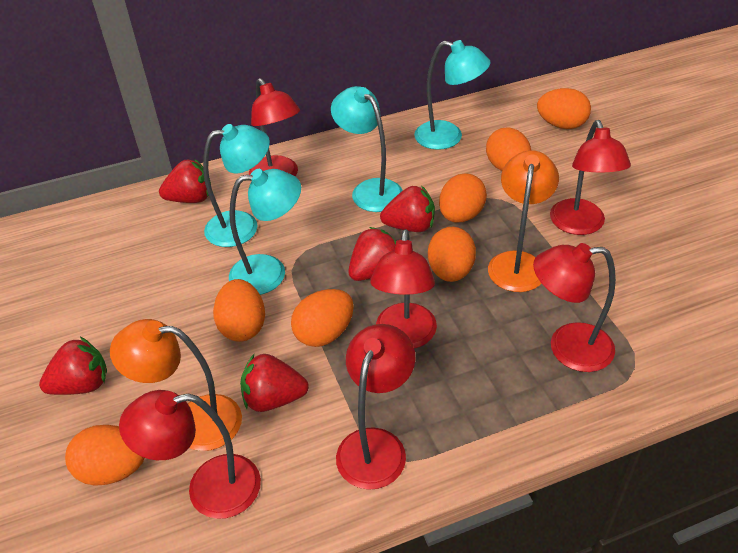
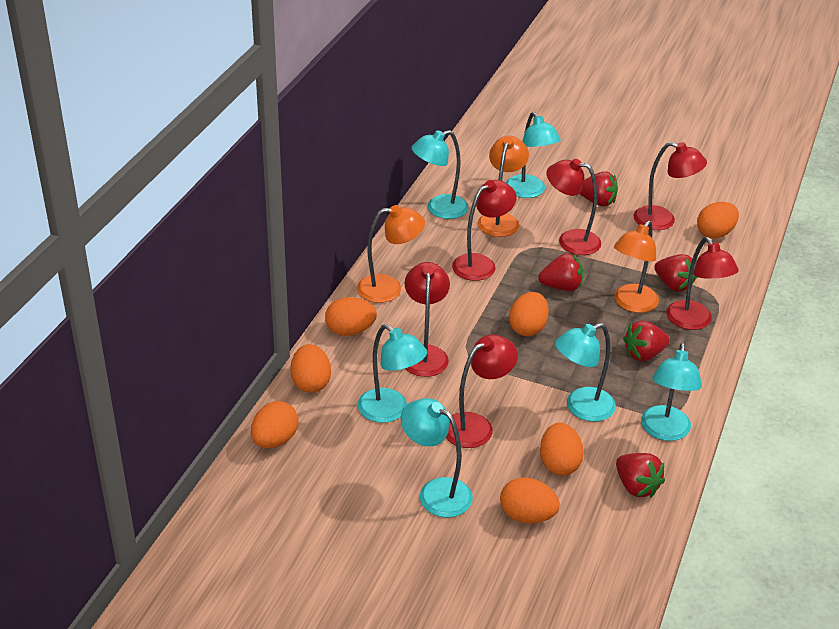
orange lamp: 2 -> 3
turquoise lamp: 4 -> 6

